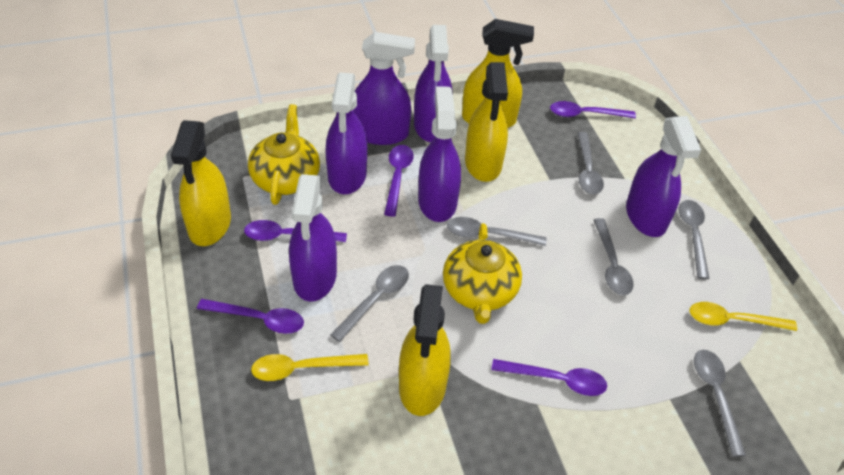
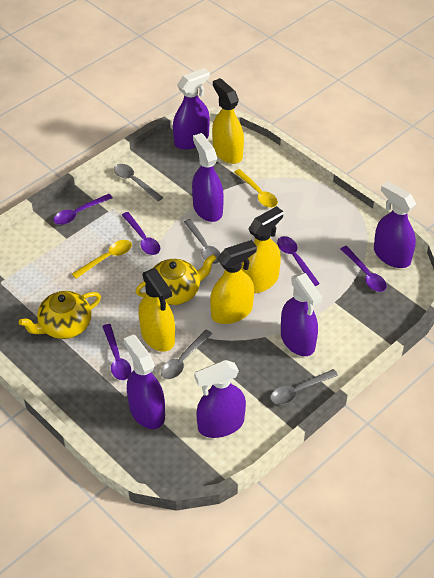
grey spoon: 6 -> 4

